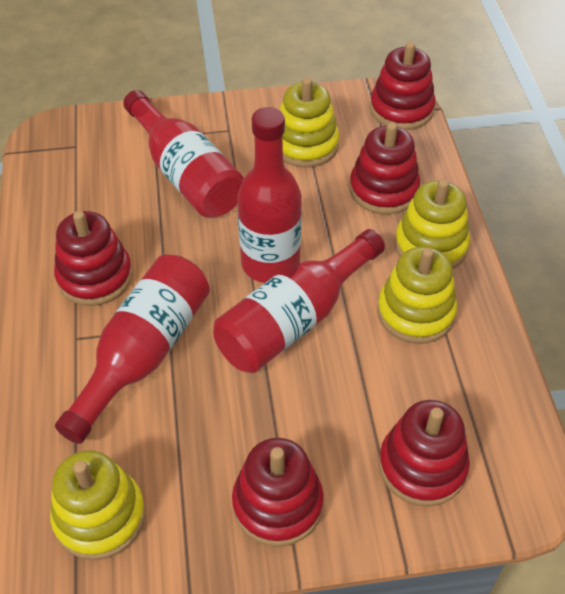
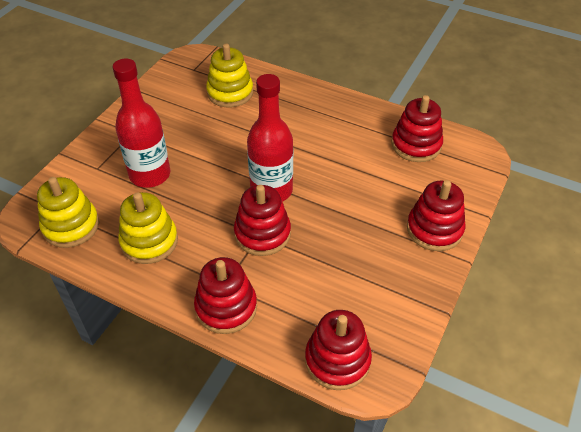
red bottle: 4 -> 2
yellow stacking toy: 4 -> 3

